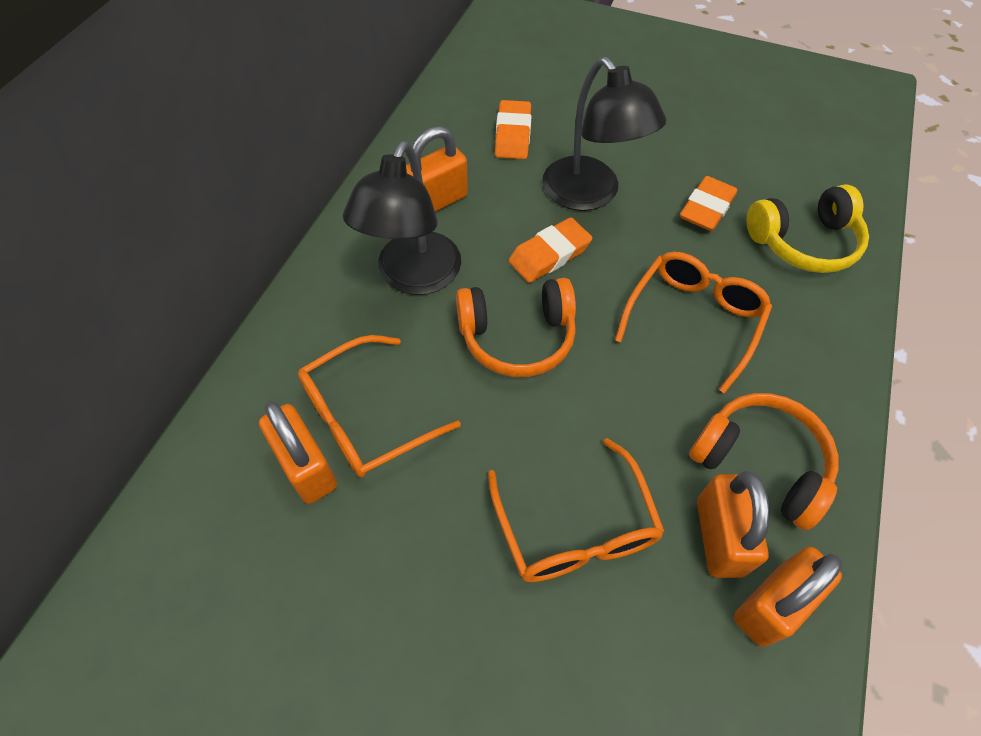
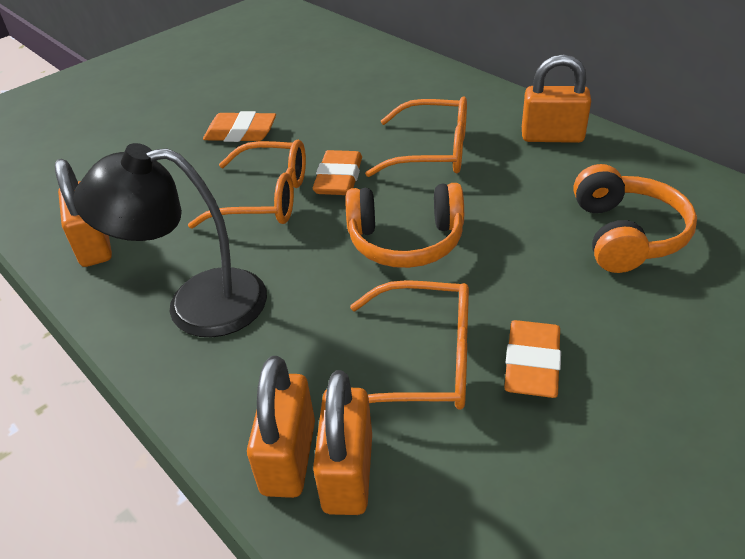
black lamp: 2 -> 1
yellow headphones: 1 -> 0

